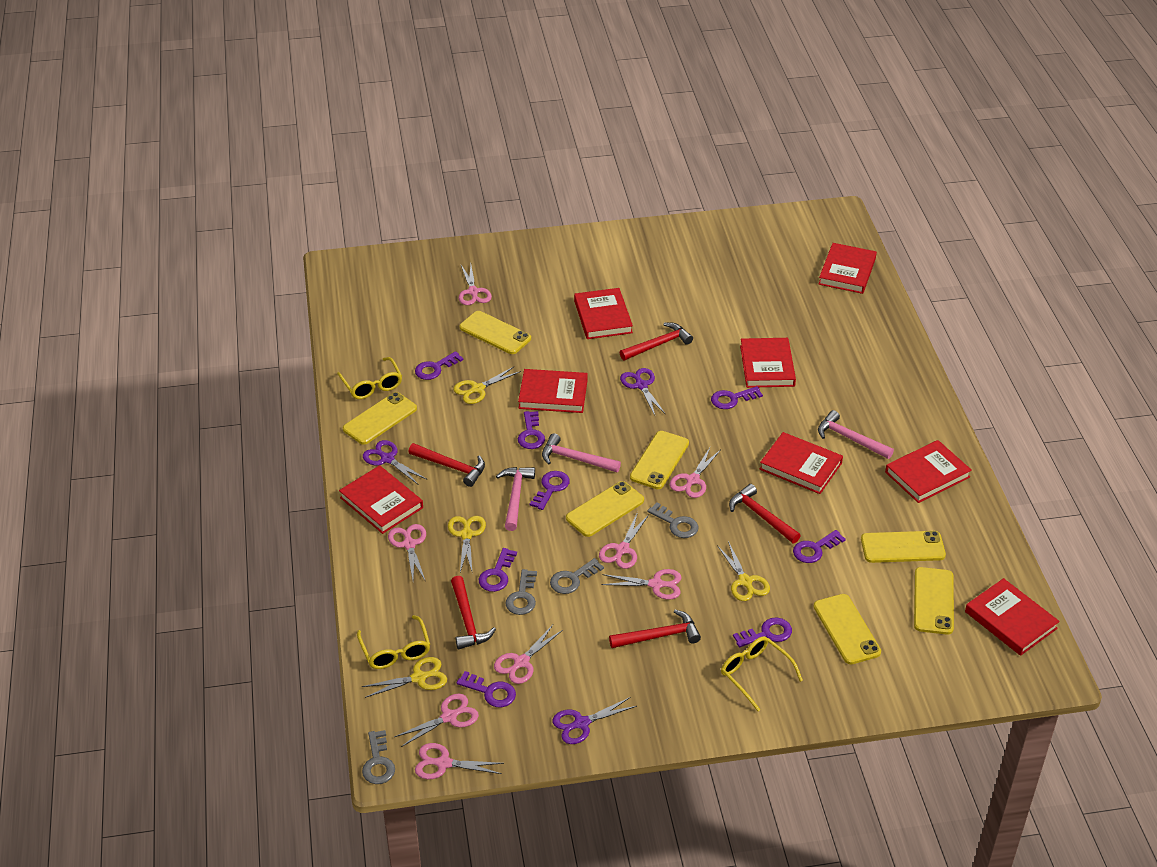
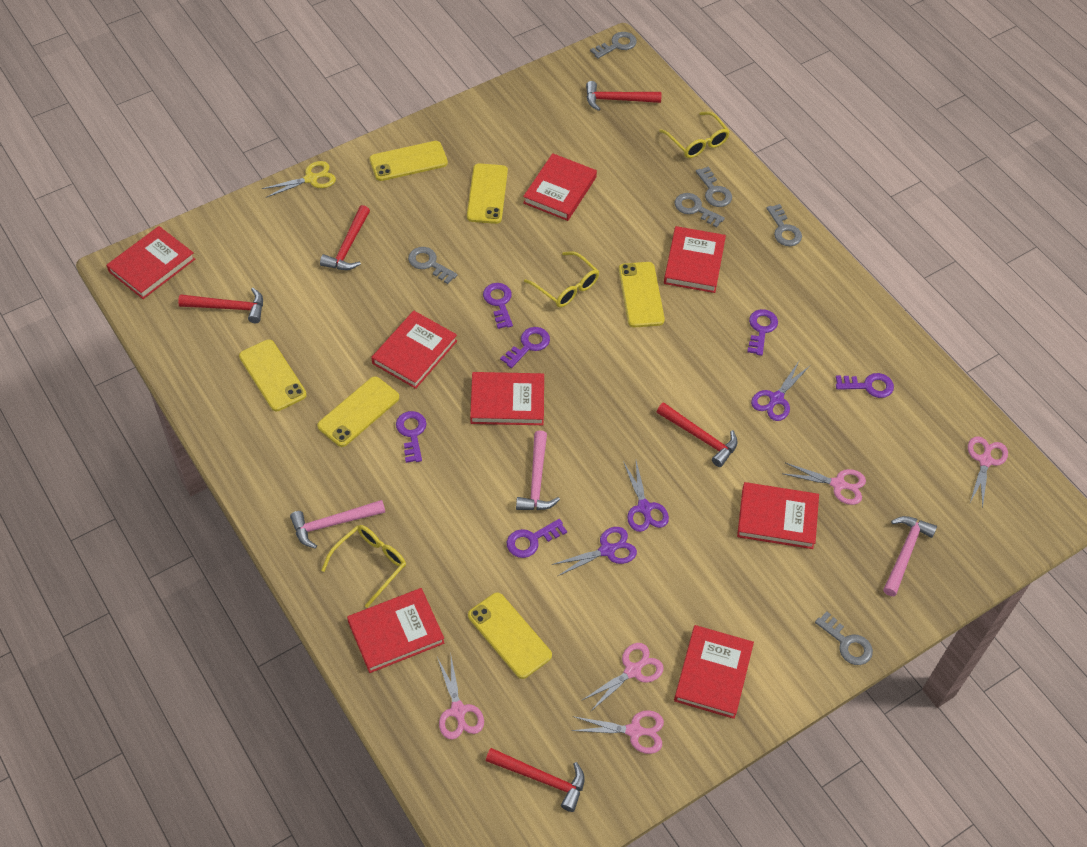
grey key: 4 -> 6
pink scissors: 8 -> 5
purple key: 8 -> 6
yellow phone: 7 -> 6
yellow scissors: 4 -> 1

